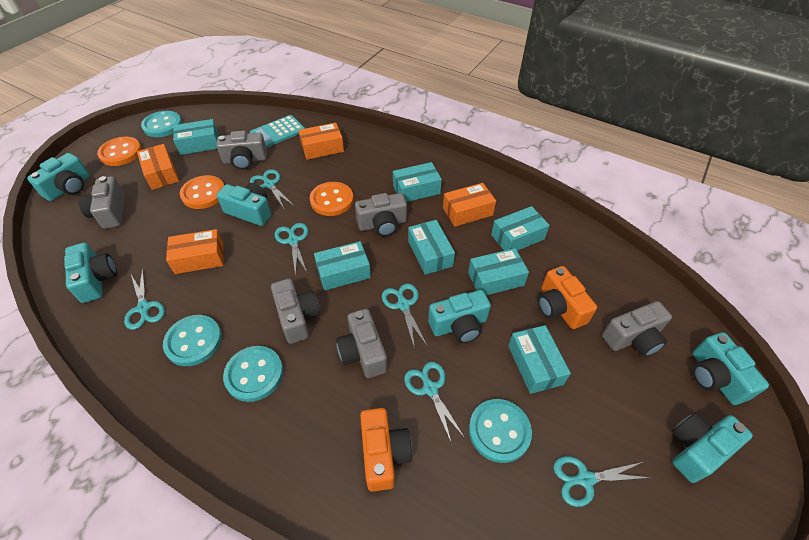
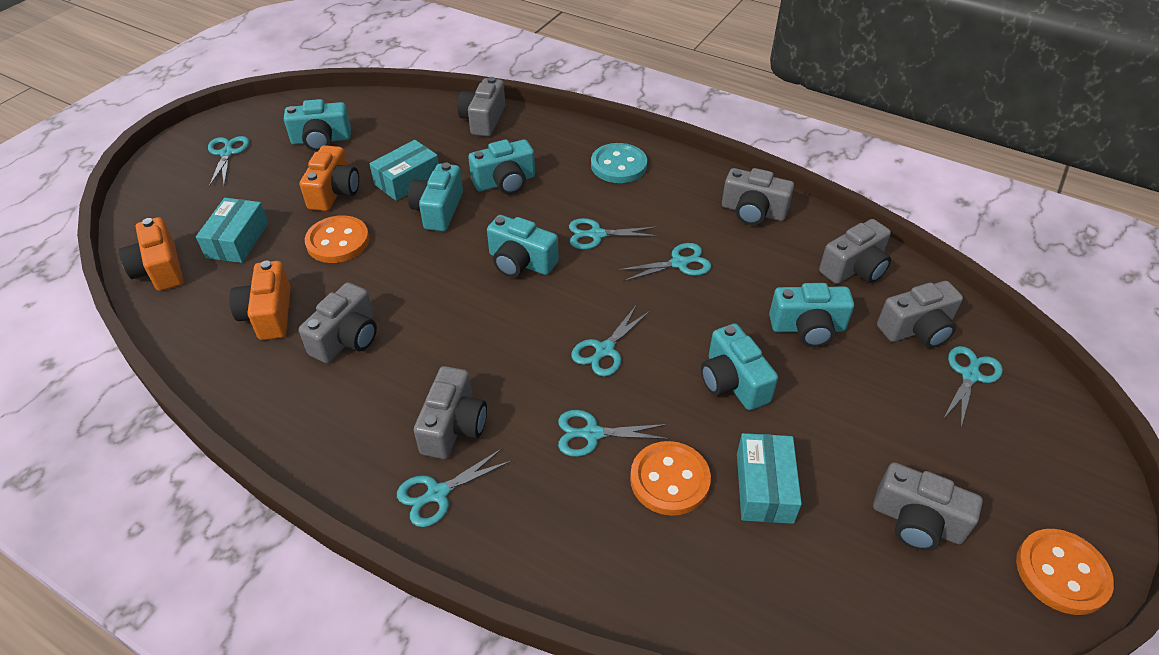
grey camera: 6 -> 7
orange box: 4 -> 0
orange camera: 2 -> 3
turquoise box: 7 -> 3
turquoise button: 4 -> 1
turquoise calculator: 1 -> 0
turquoise scissors: 6 -> 7

